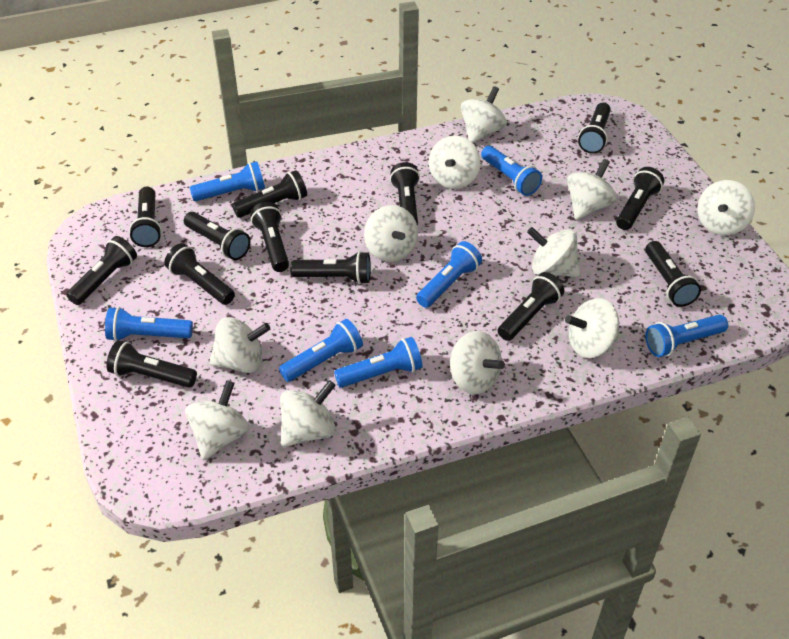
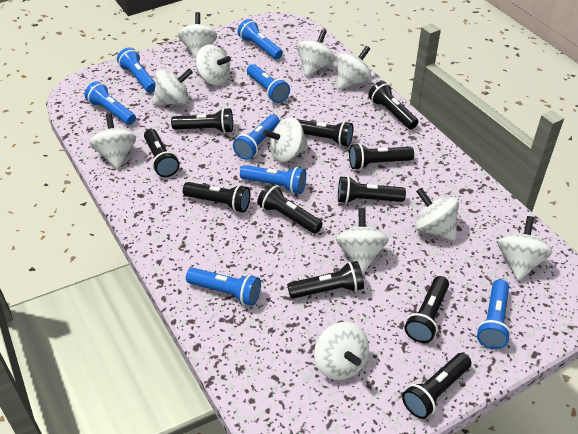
black flashlight: 13 -> 11
blue flashlight: 7 -> 8

